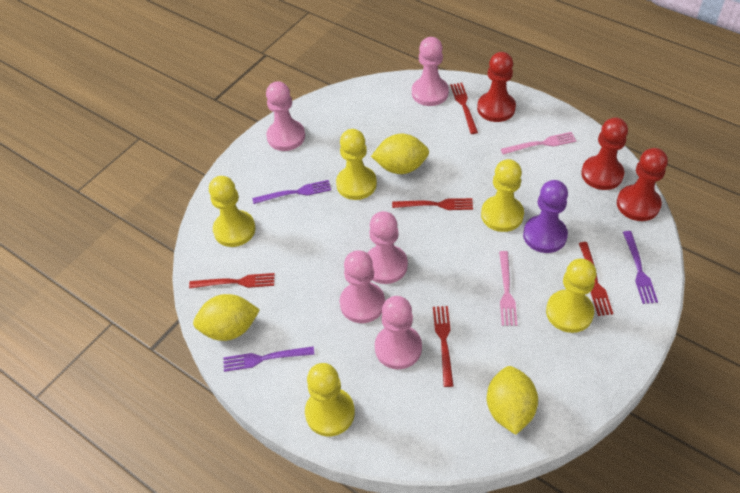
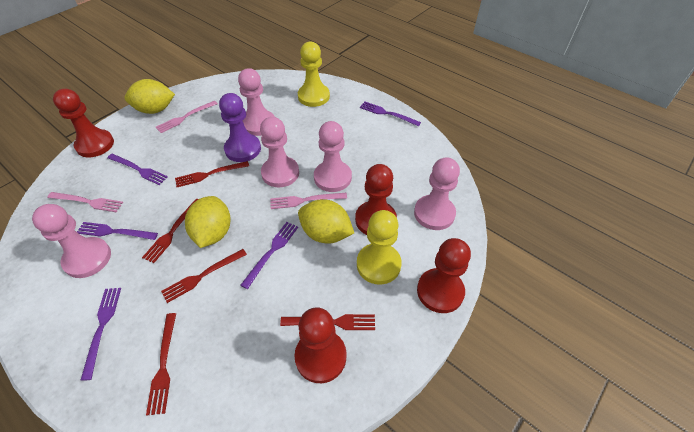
pink fork: 2 -> 3
purple fork: 3 -> 5
red pawn: 3 -> 4
yellow pawn: 5 -> 2

